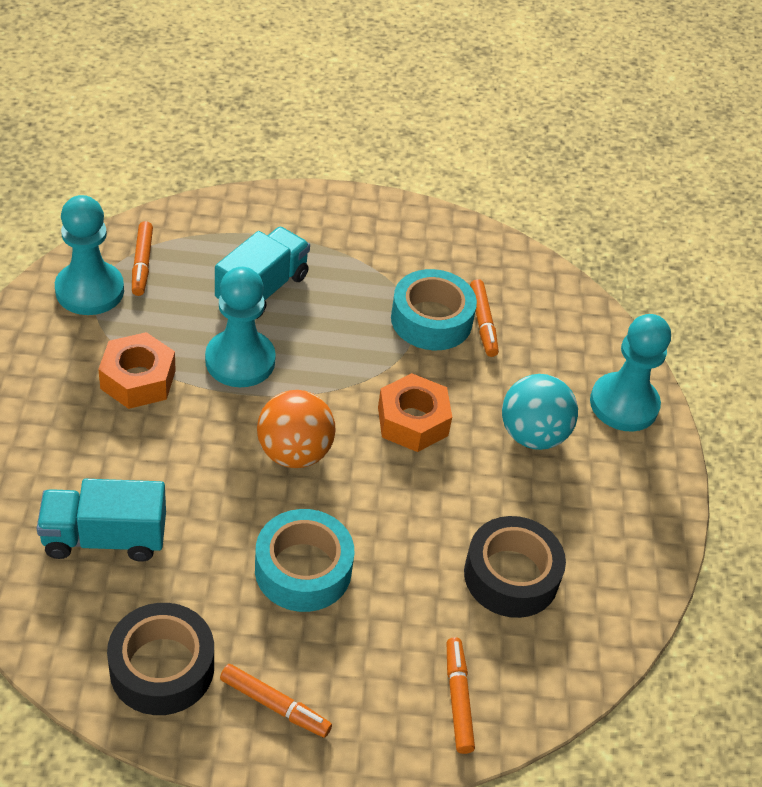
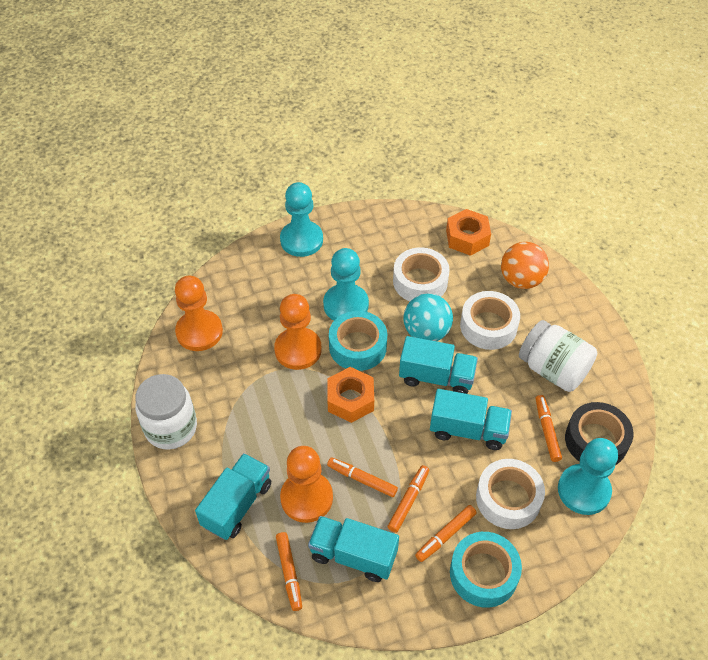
black tape: 2 -> 1
orange marker: 4 -> 5
orange pawn: 0 -> 3
turquoise truck: 2 -> 4
white jar: 0 -> 2
white tape: 0 -> 3

